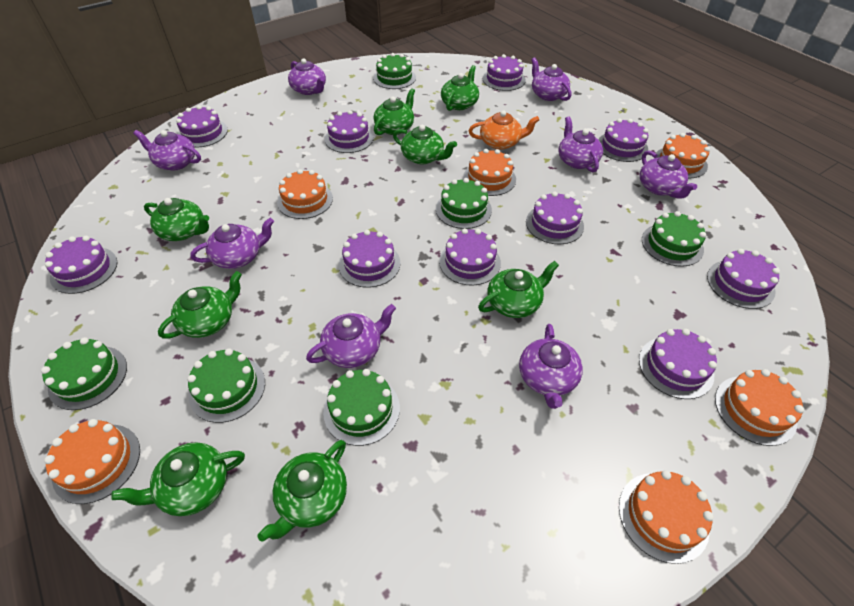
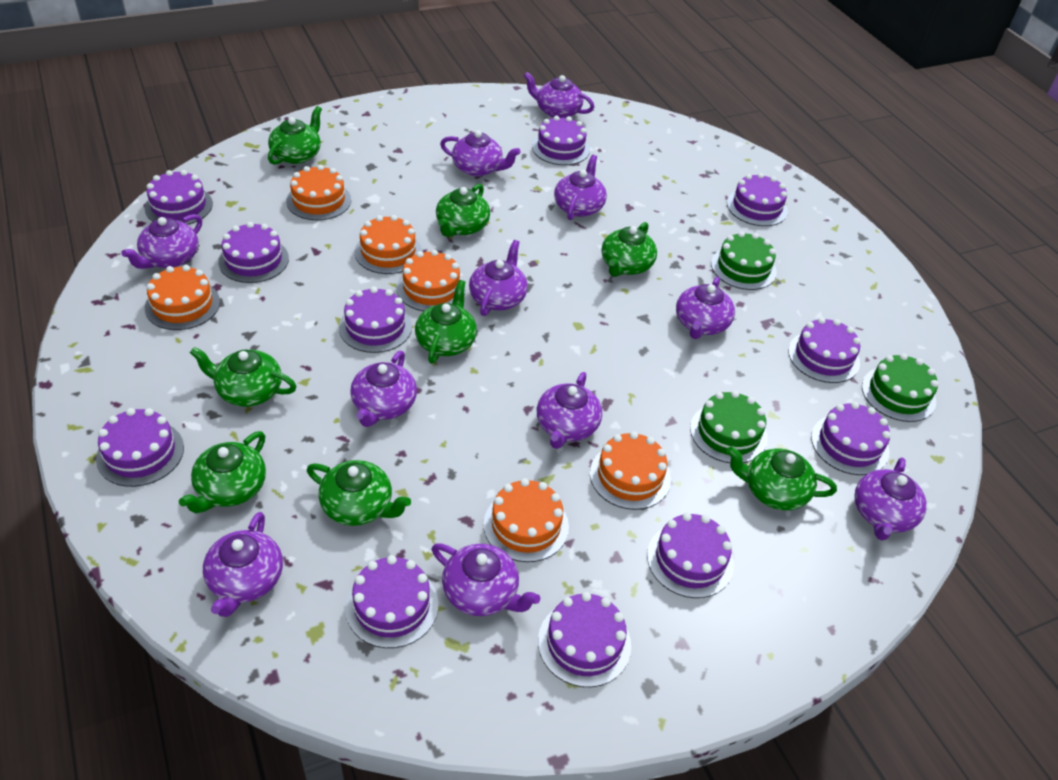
green cake: 6 -> 3
orange teapot: 1 -> 0
purple cake: 10 -> 11
purple teapot: 8 -> 11

